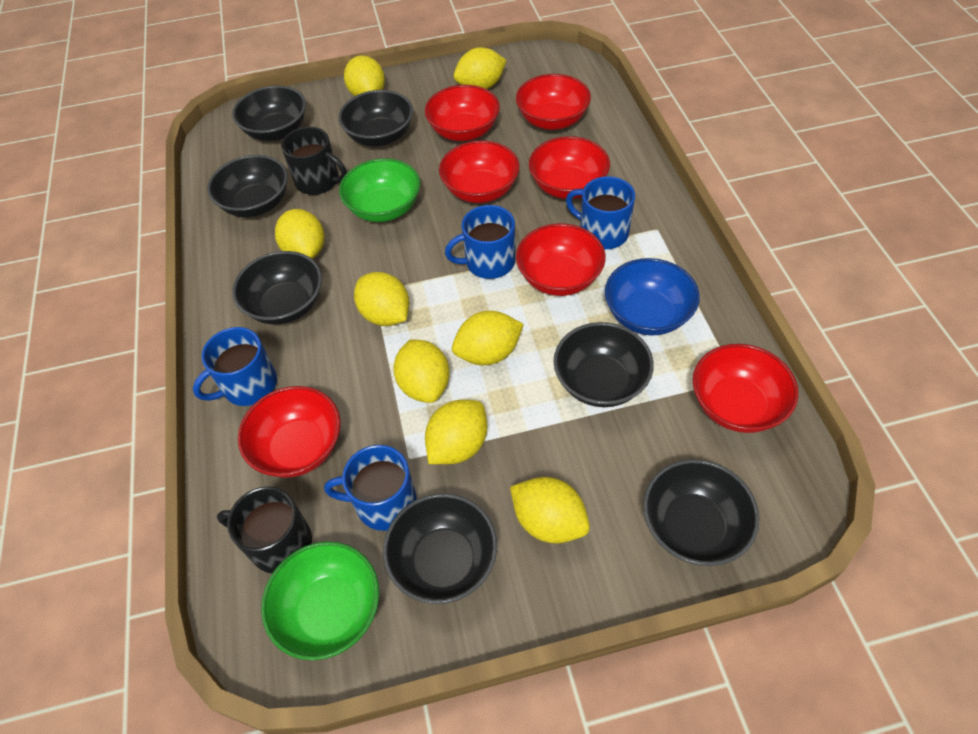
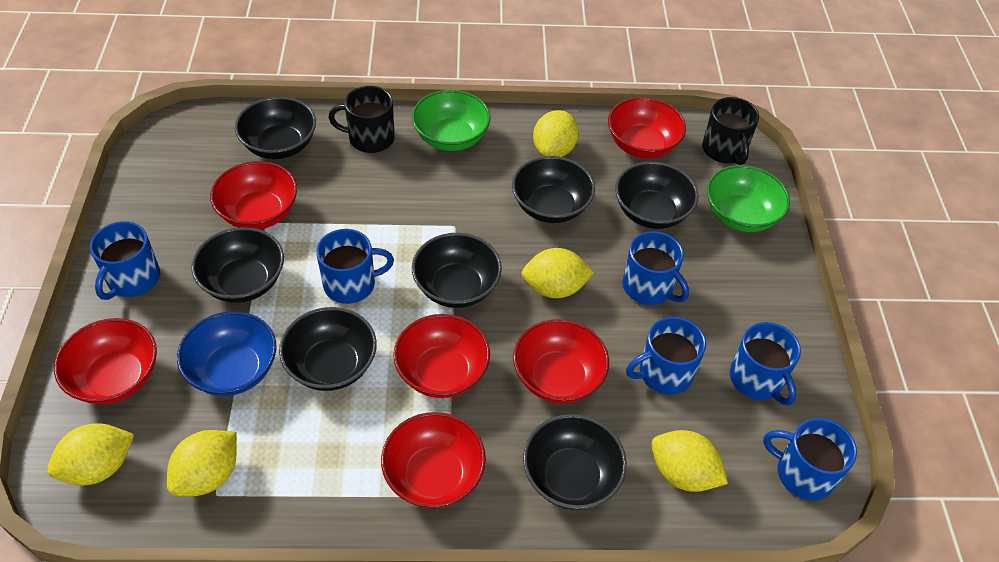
blue mug: 4 -> 6
red bowl: 7 -> 6
yellow lemon: 8 -> 5

